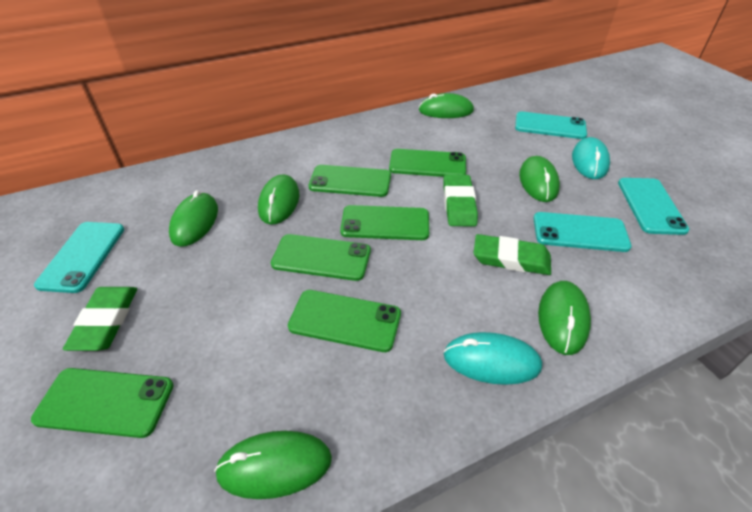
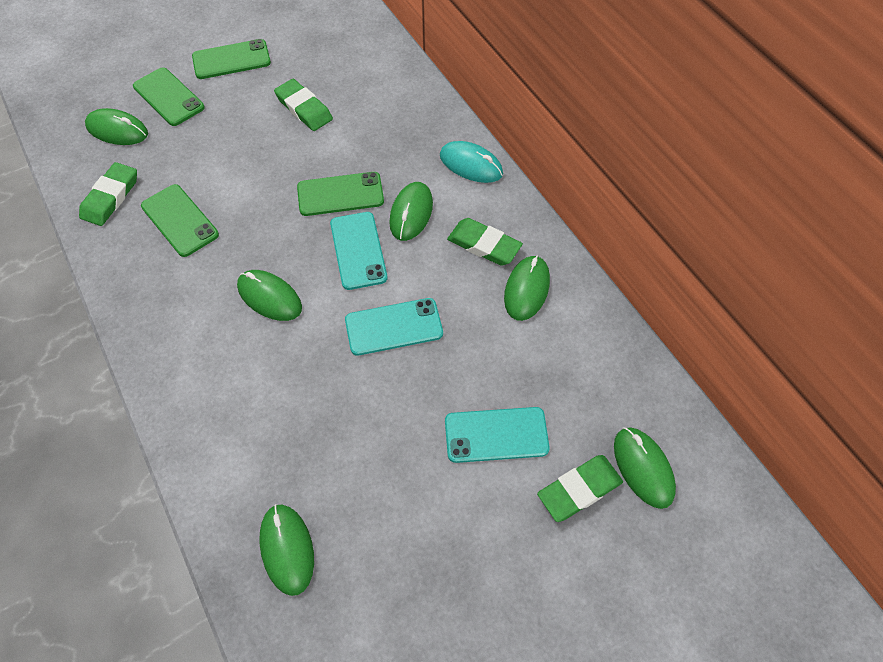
green eraser: 3 -> 4
green phone: 6 -> 4
turquoise mouse: 2 -> 1
turquoise phone: 4 -> 3

